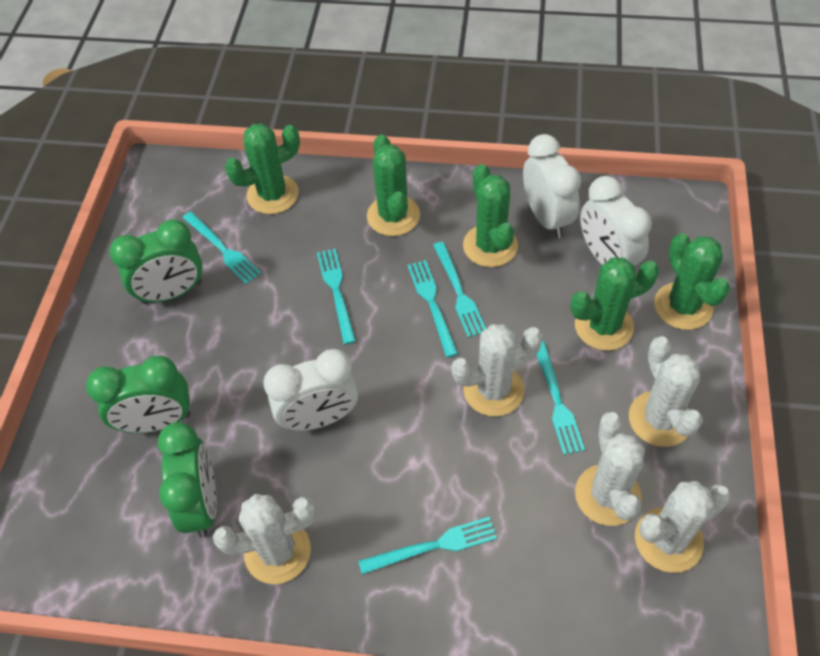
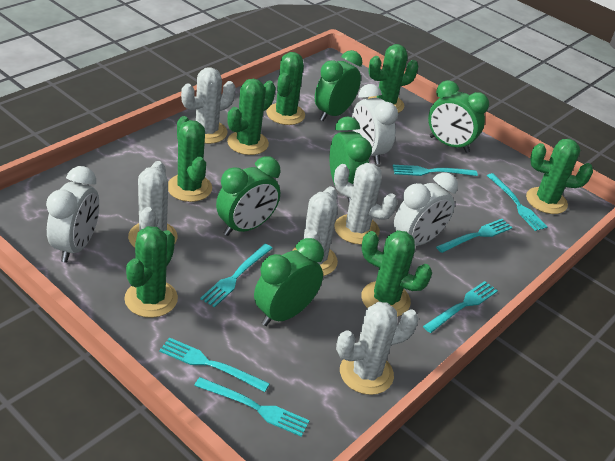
green cactus: 5 -> 7
green clock: 3 -> 5
turquoise fork: 6 -> 7

